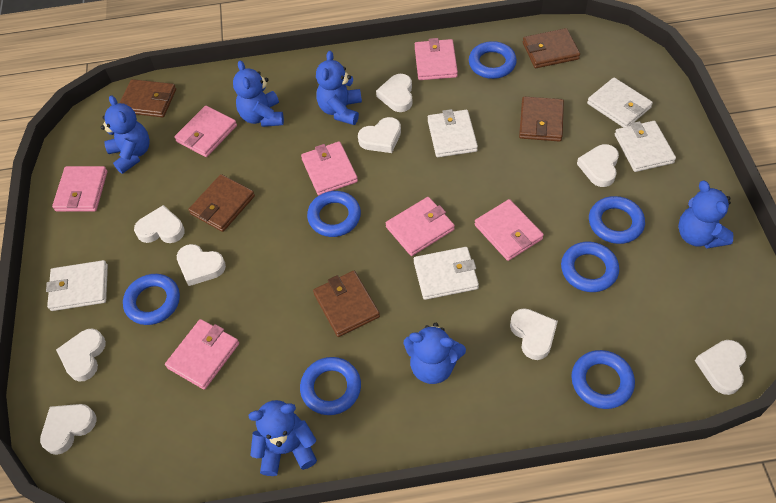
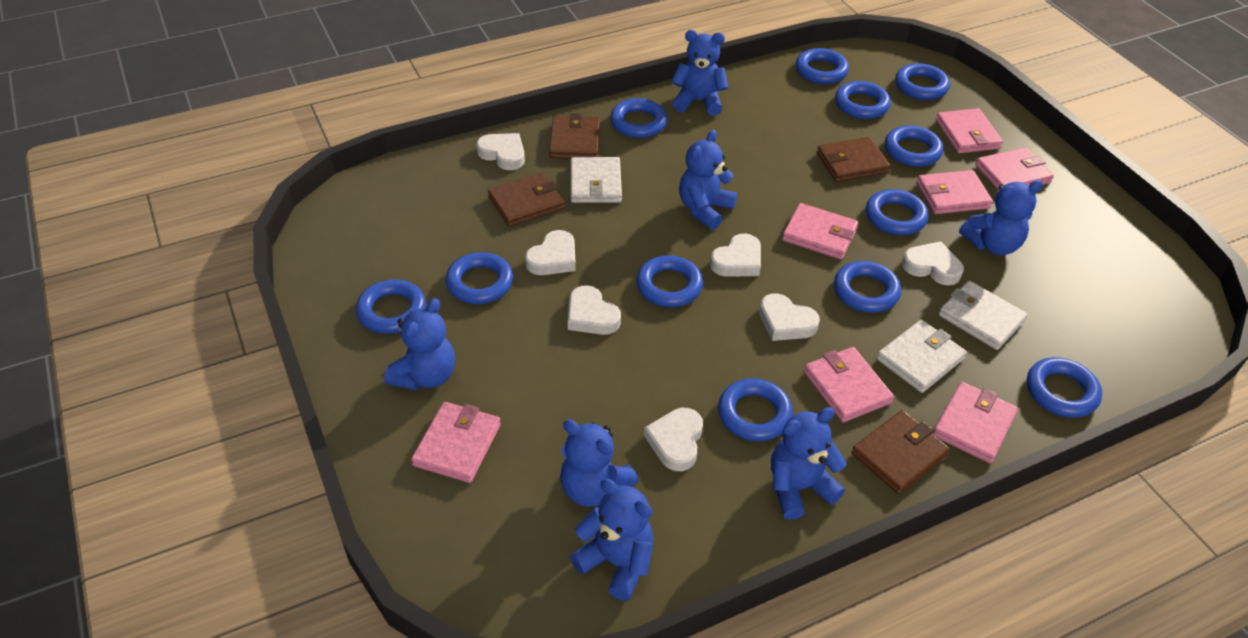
blue ring: 7 -> 12
blue teddy bear: 6 -> 7
brown wallet: 5 -> 4
white heart: 9 -> 7
white wallet: 5 -> 3

